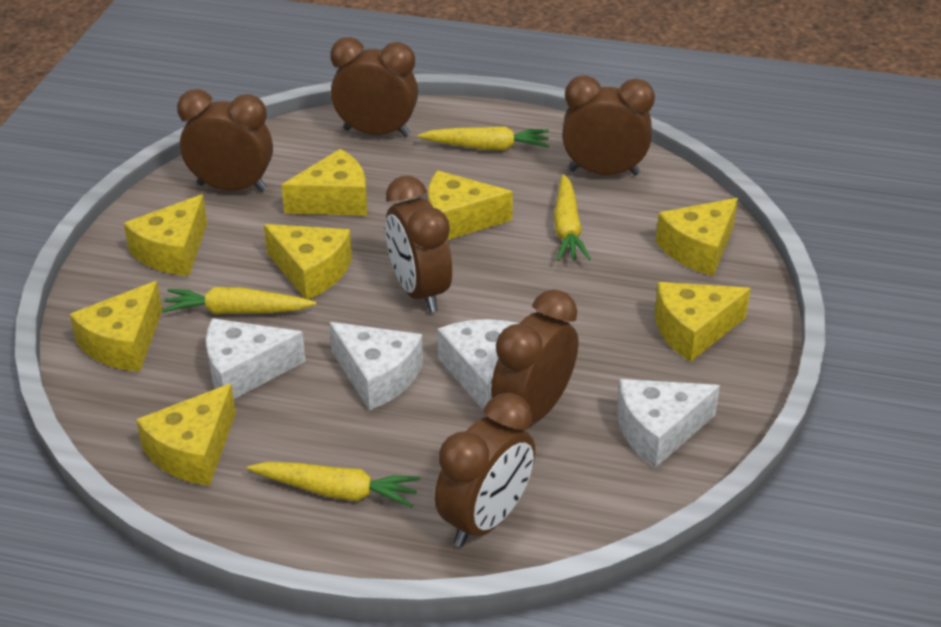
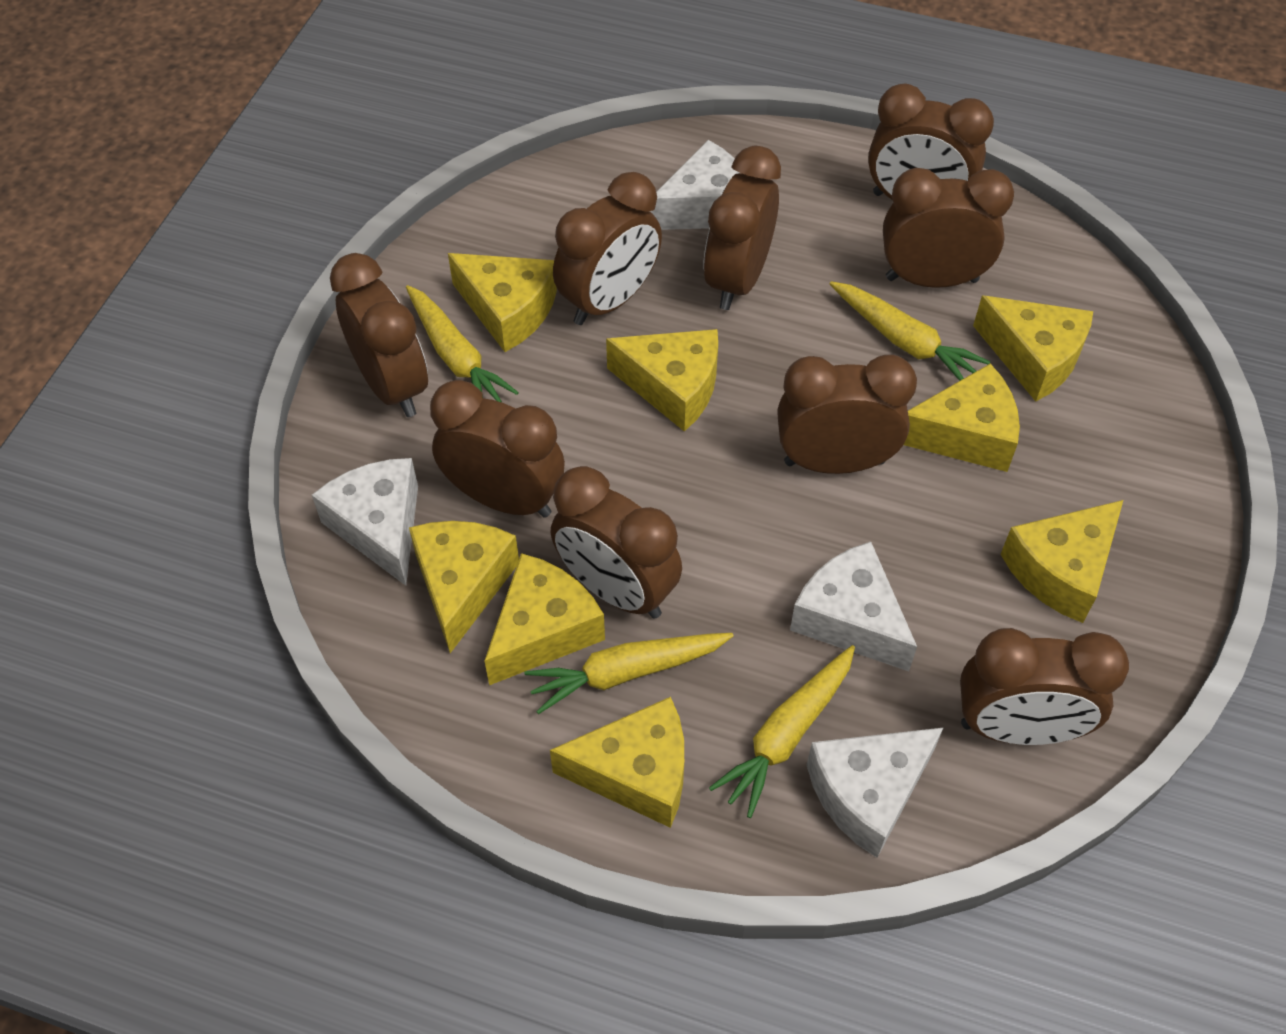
brown clock: 6 -> 9

